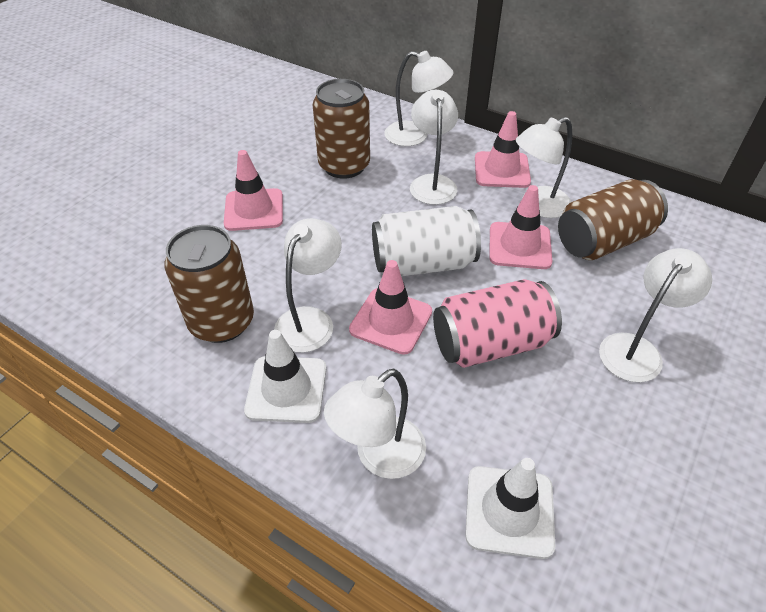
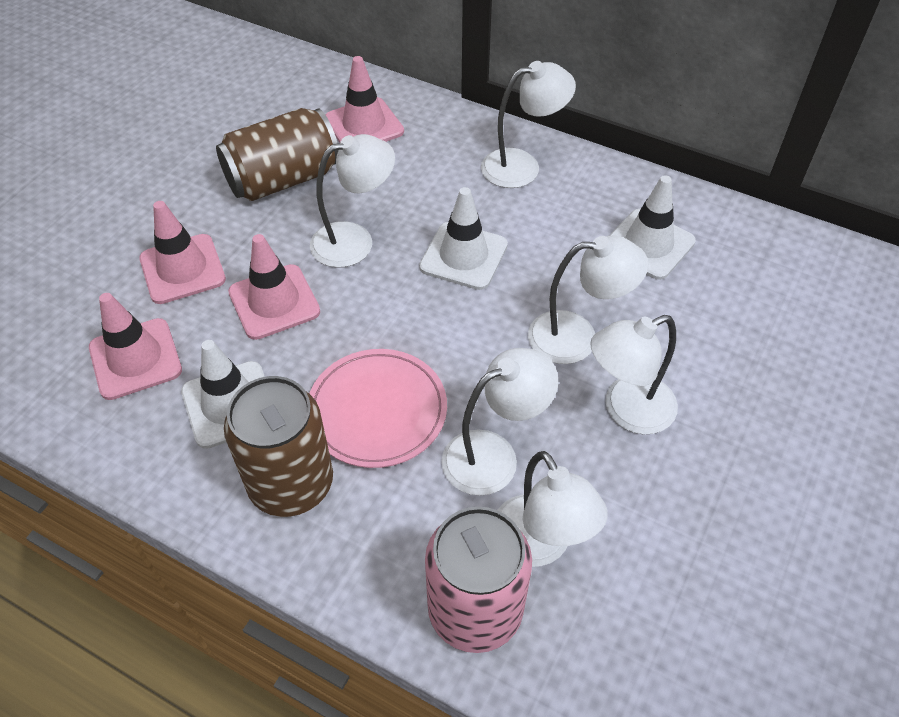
brown can: 3 -> 2
pink plate: 0 -> 1
white can: 1 -> 0
white traffic cone: 2 -> 3

